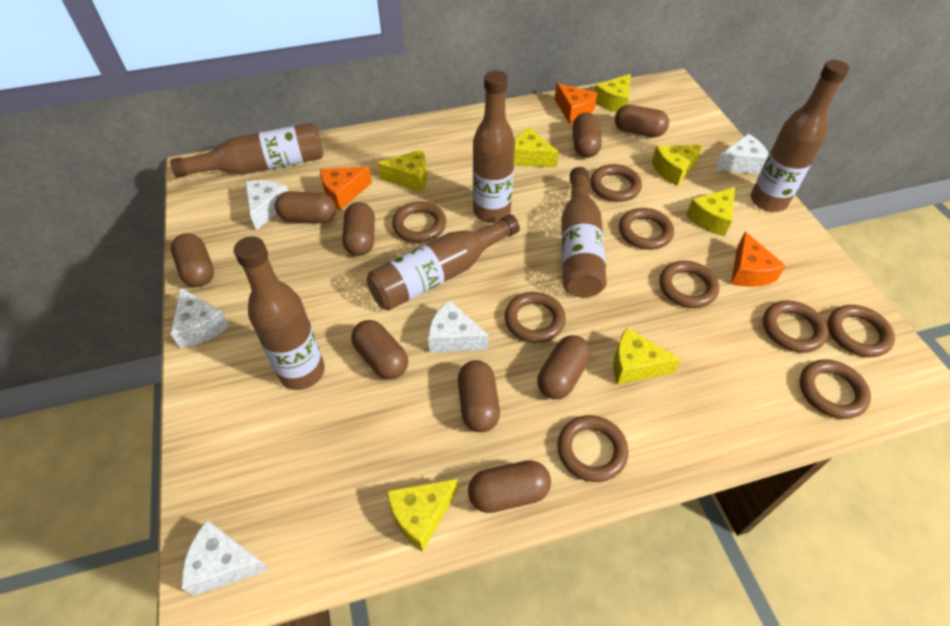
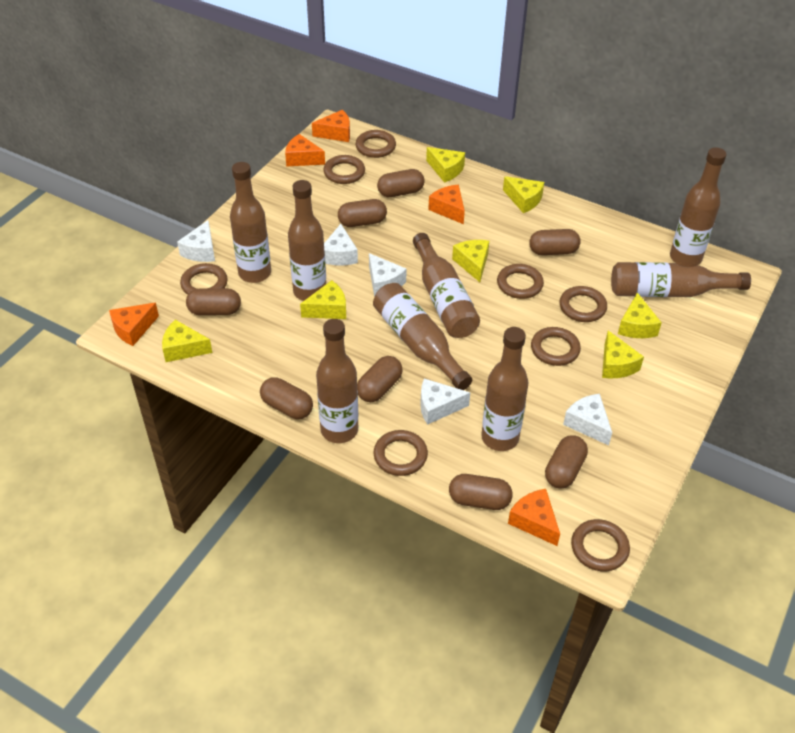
brown bottle: 6 -> 8
brown capsule: 9 -> 8
brown ring: 9 -> 8
orange cheese: 3 -> 5

